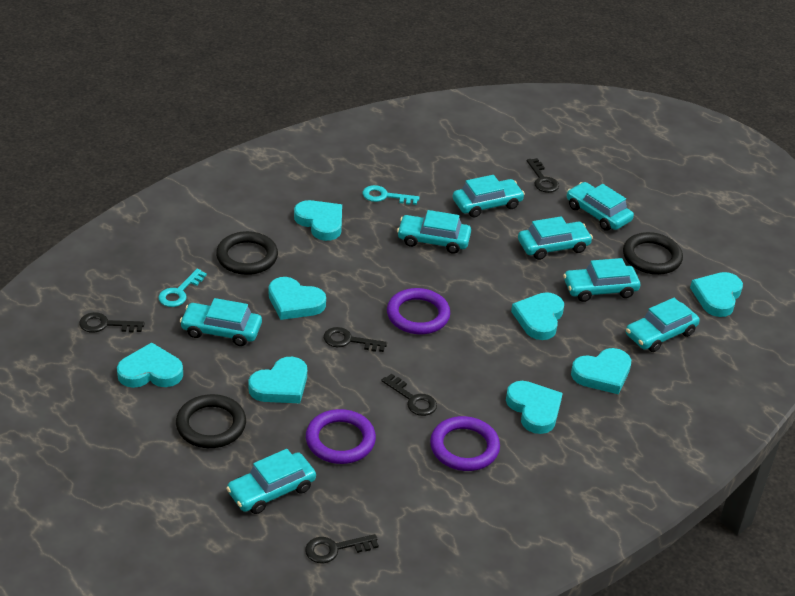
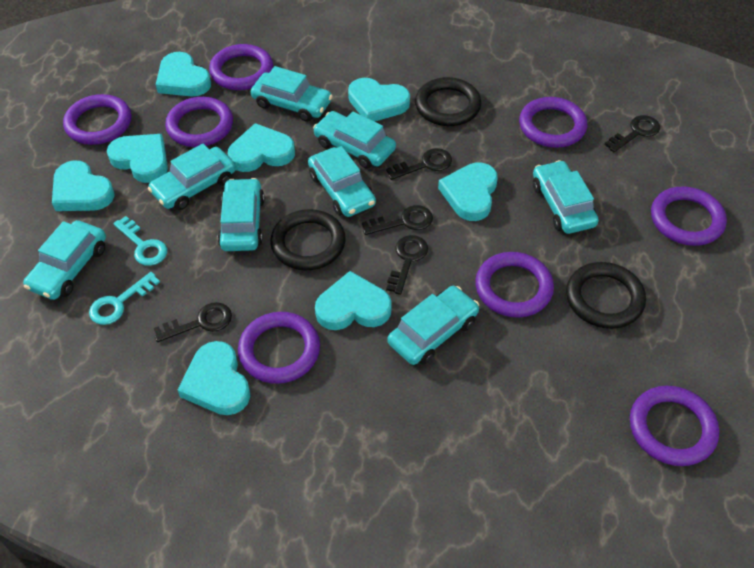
purple ring: 3 -> 8

